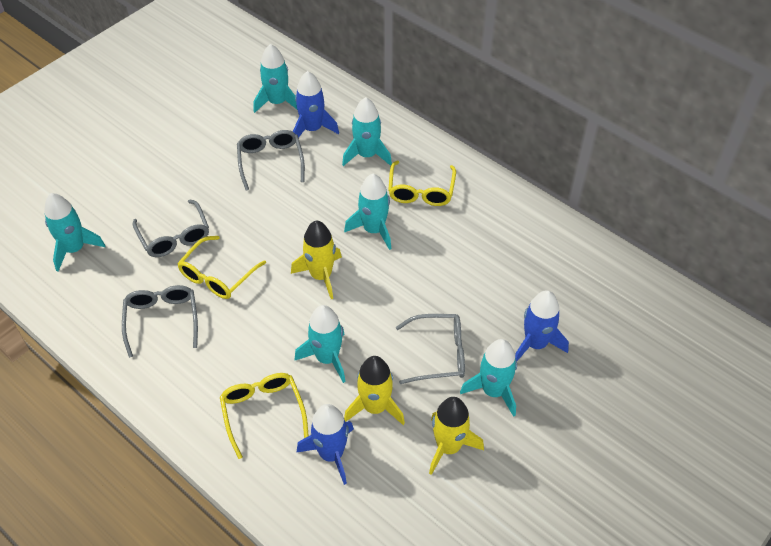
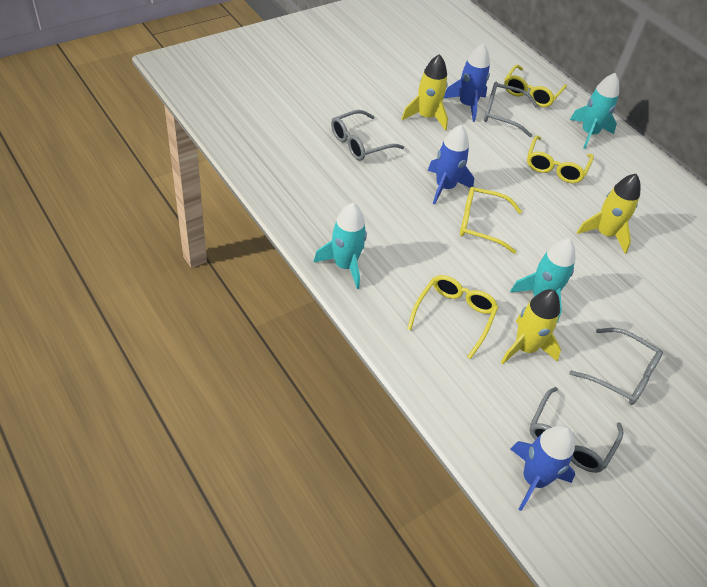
turquoise rocket: 6 -> 3
yellow glasses: 3 -> 4

